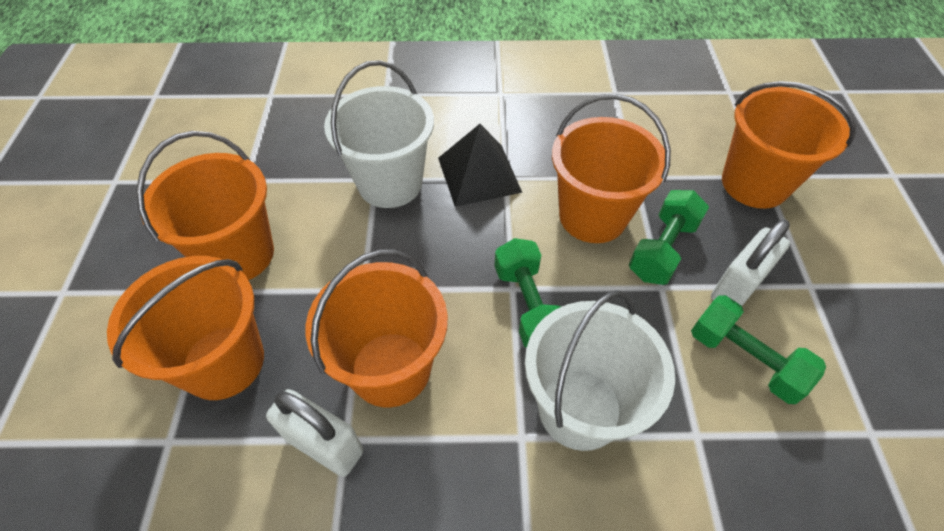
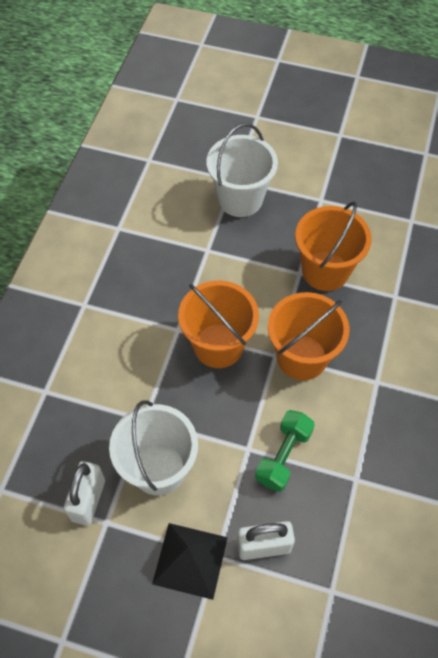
green dumbbell: 3 -> 1
orange bucket: 5 -> 3

